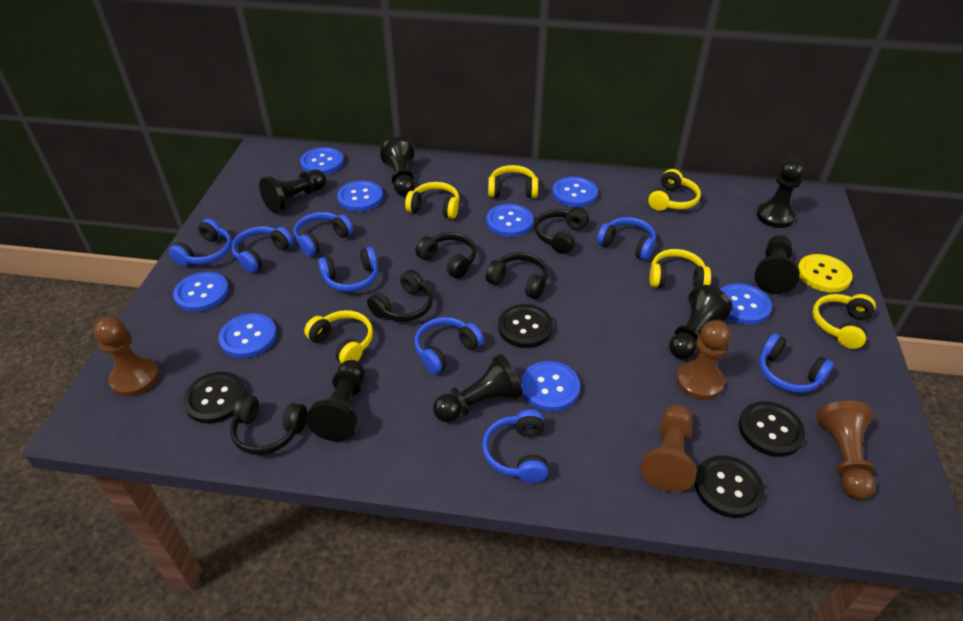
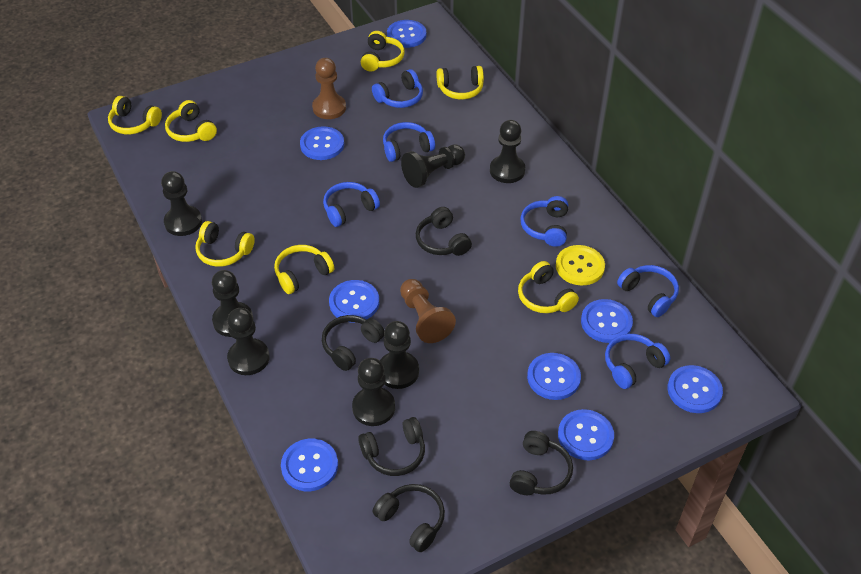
black button: 4 -> 0
blue headphones: 8 -> 6
brown pawn: 4 -> 2
yellow headphones: 6 -> 7

